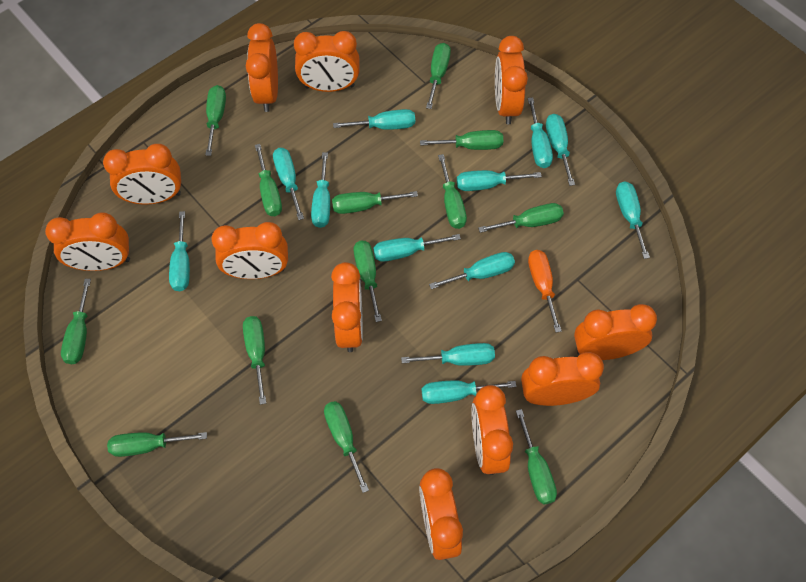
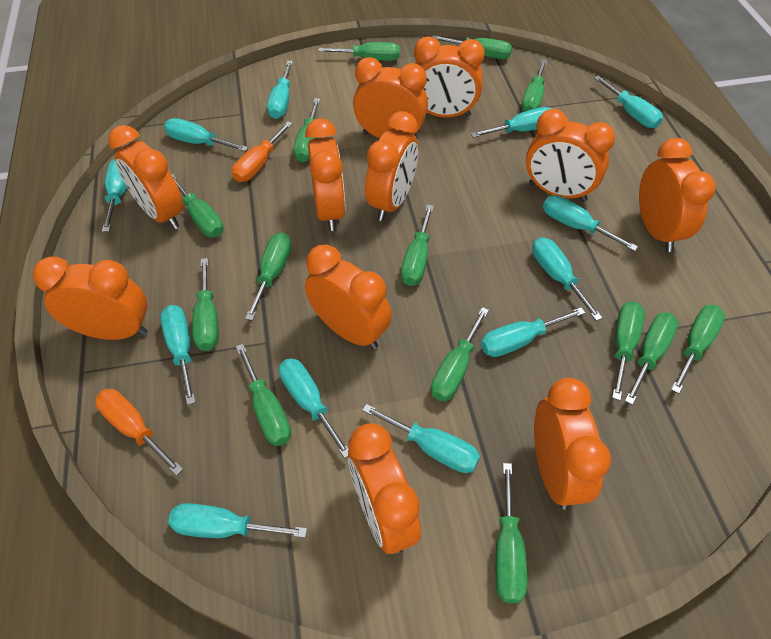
green screwdriver: 13 -> 14
orange screwdriver: 1 -> 2

